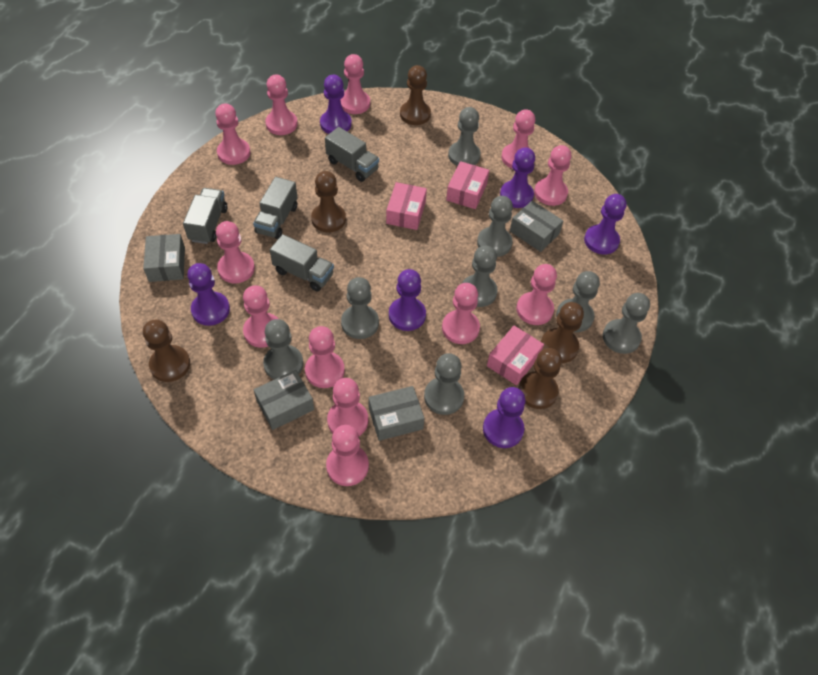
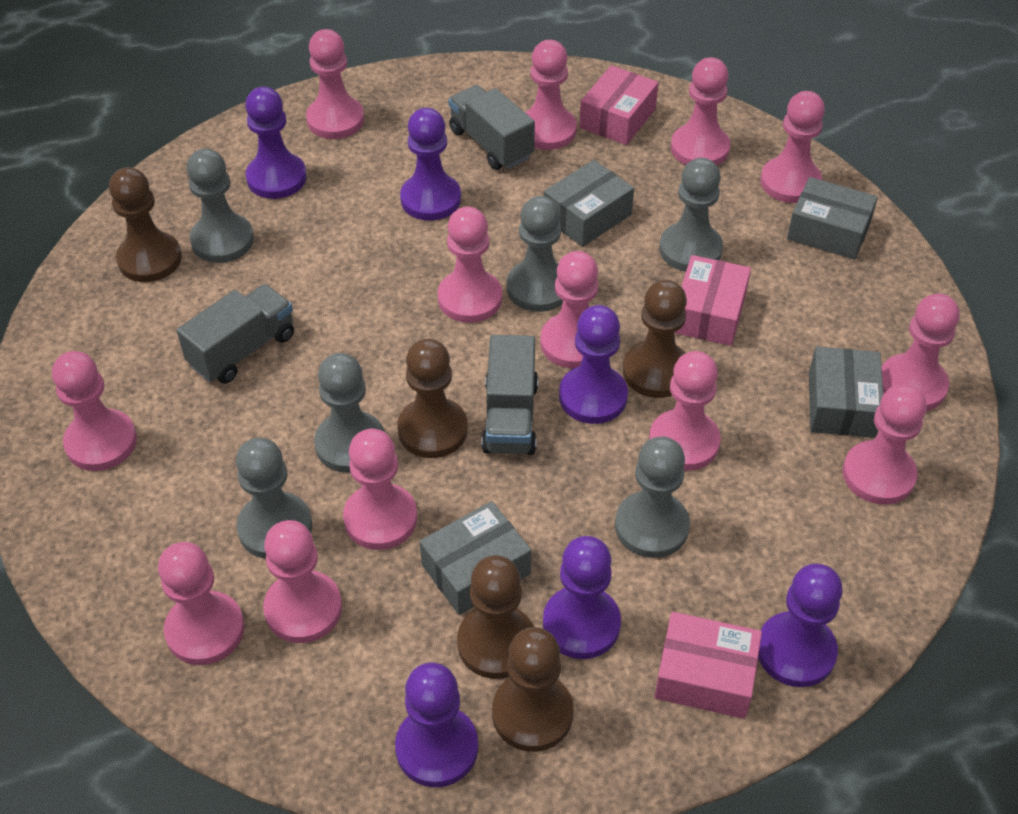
grey pawn: 8 -> 6
grey truck: 4 -> 3
pink pawn: 12 -> 13

